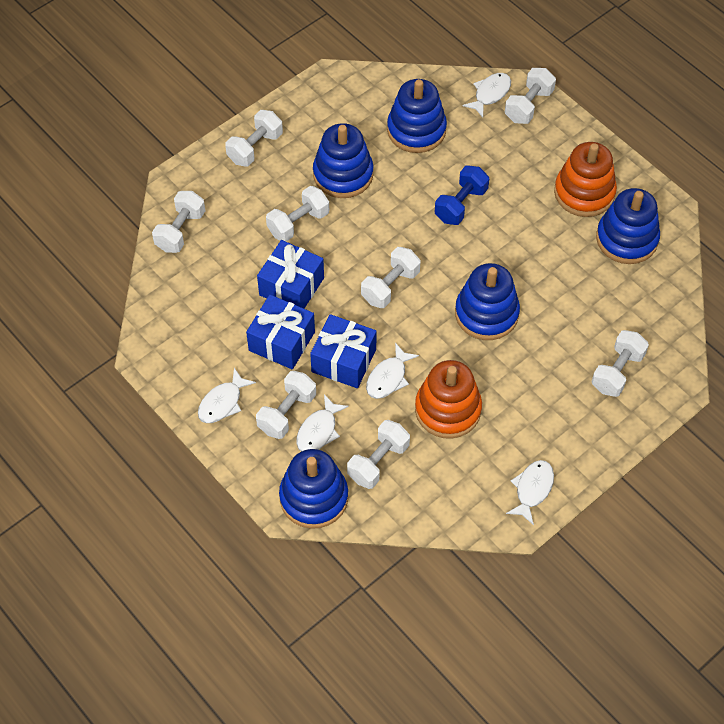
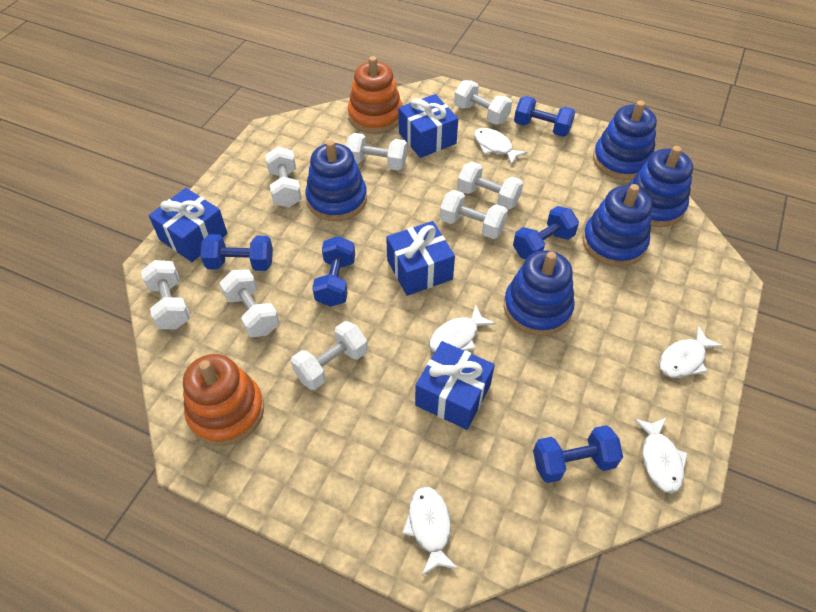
blue dumbbell: 1 -> 5
blue gift: 3 -> 4

